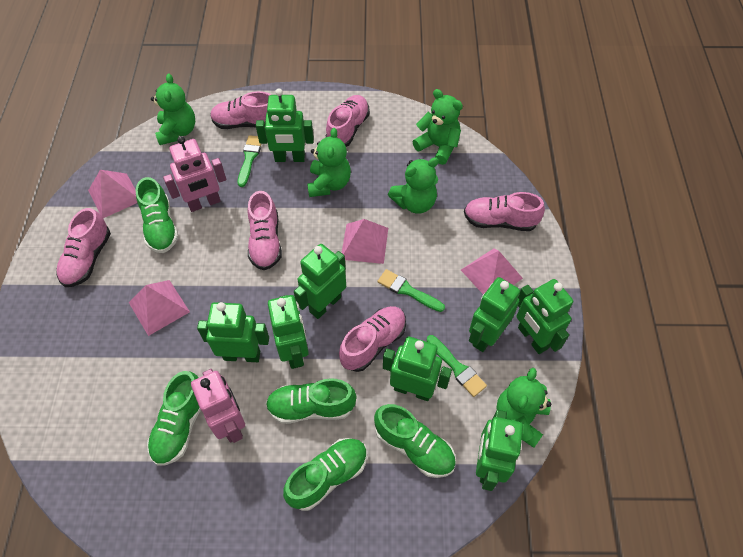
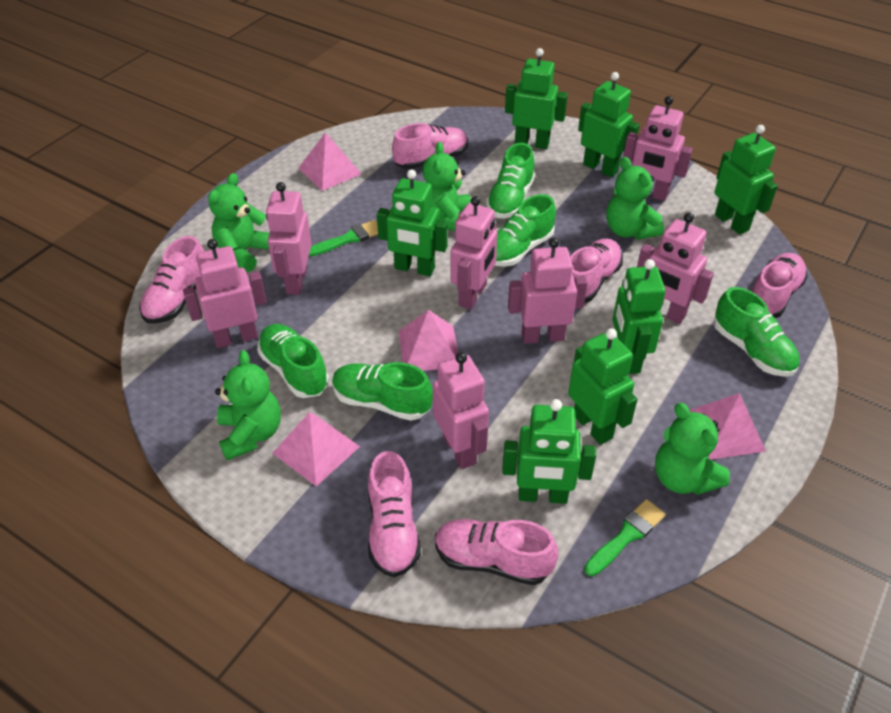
green brush: 3 -> 2
green robot: 8 -> 7
pink robot: 2 -> 7

